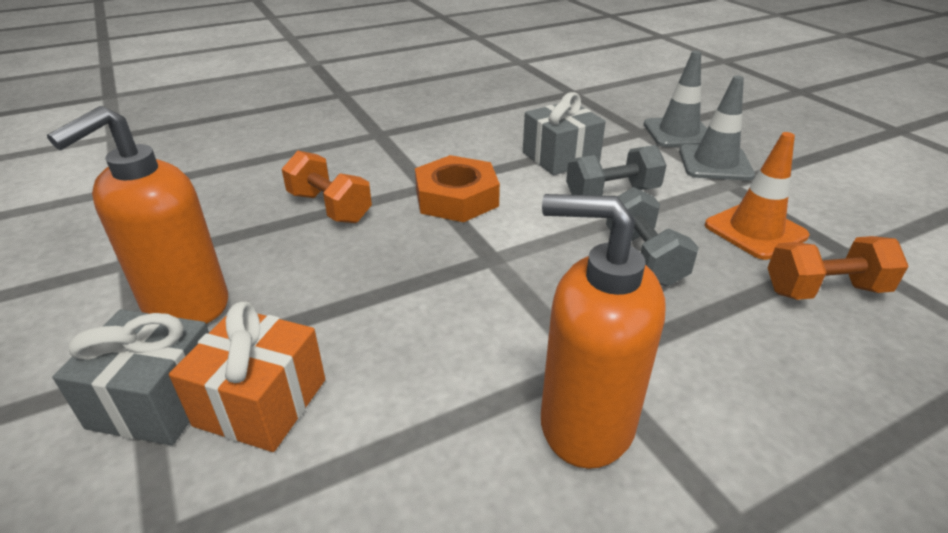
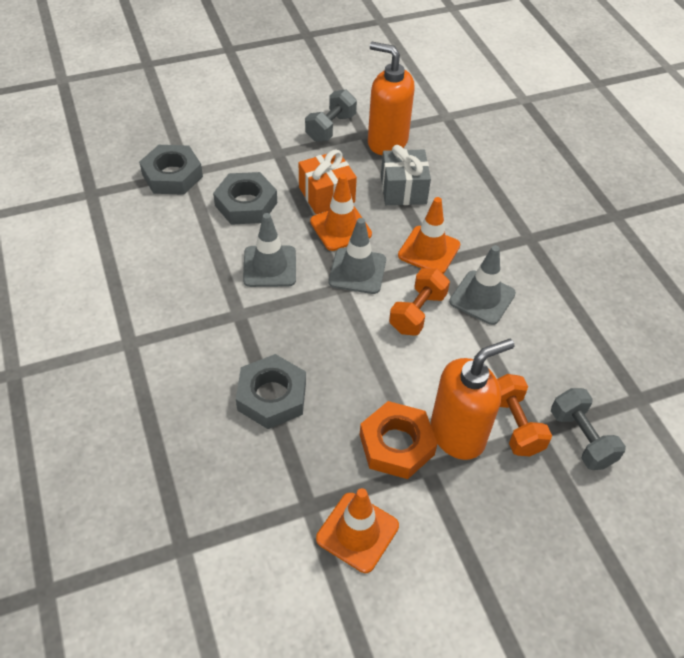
grey gift: 2 -> 1
grey nut: 0 -> 3
grey traffic cone: 2 -> 3
orange traffic cone: 1 -> 3

